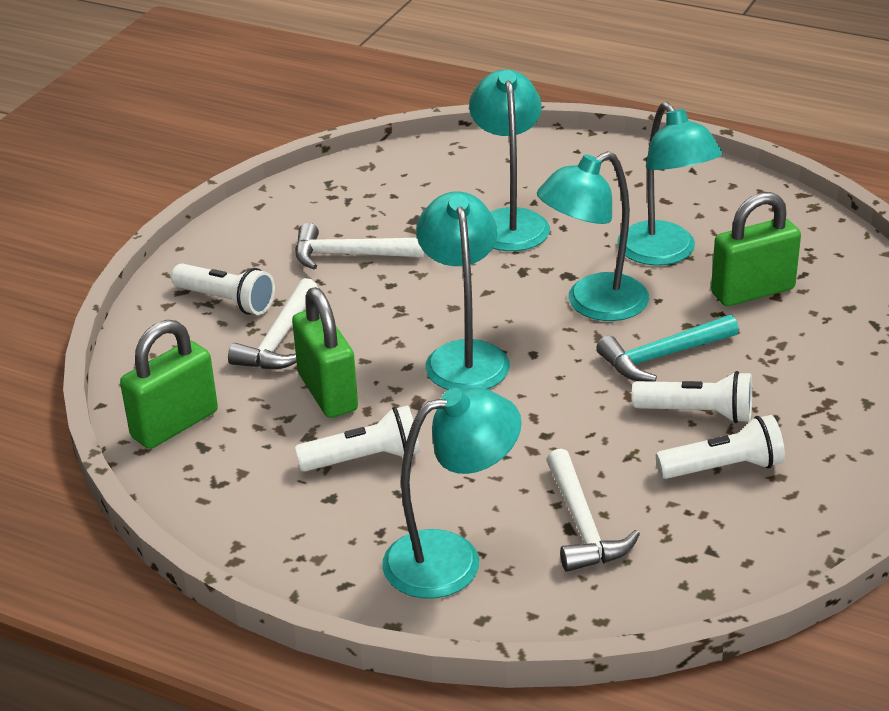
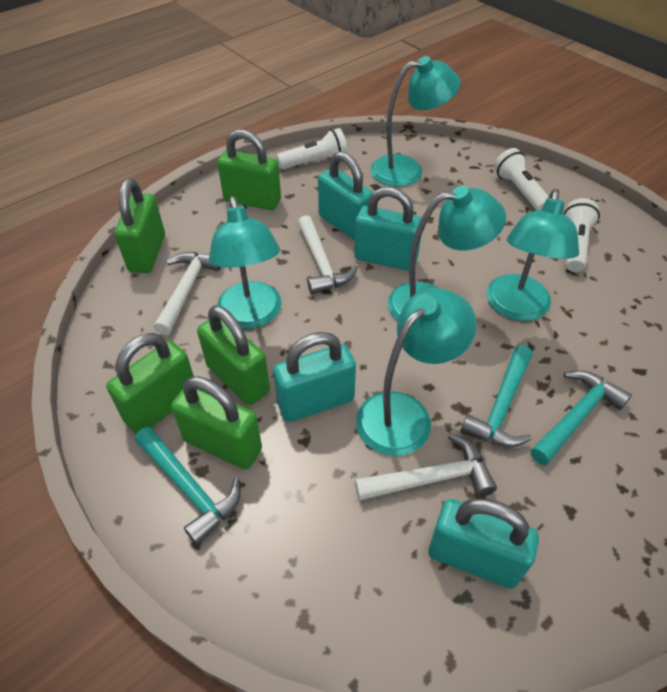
green padlock: 3 -> 5
turquoise hammer: 1 -> 3
turquoise padlock: 0 -> 4
white flashlight: 4 -> 3

